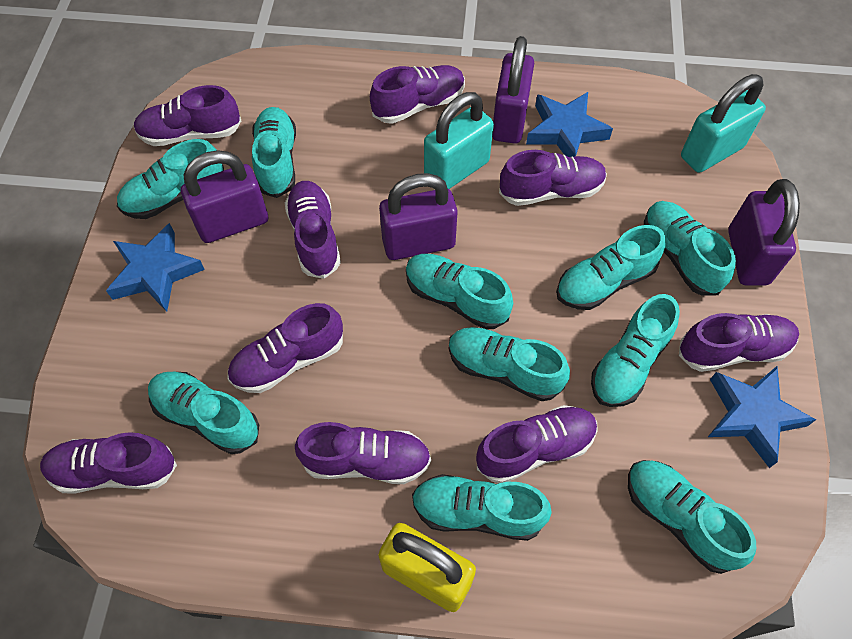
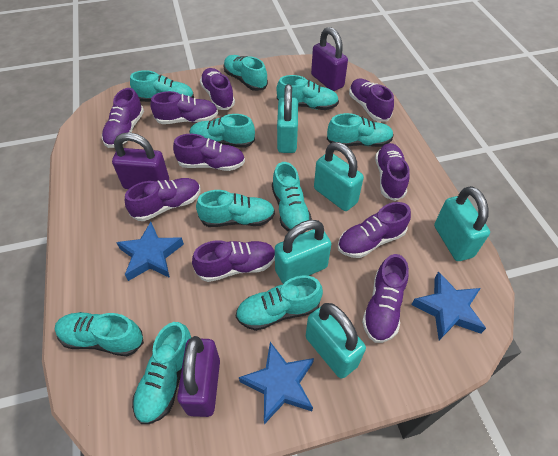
purple padlock: 4 -> 3
purple shoe: 9 -> 10
turquoise padlock: 2 -> 5
yellow padlock: 1 -> 0

